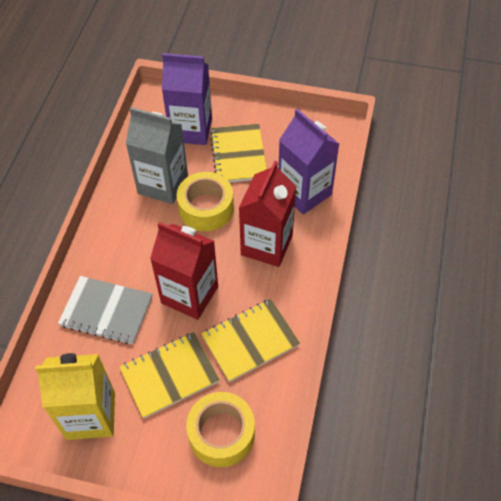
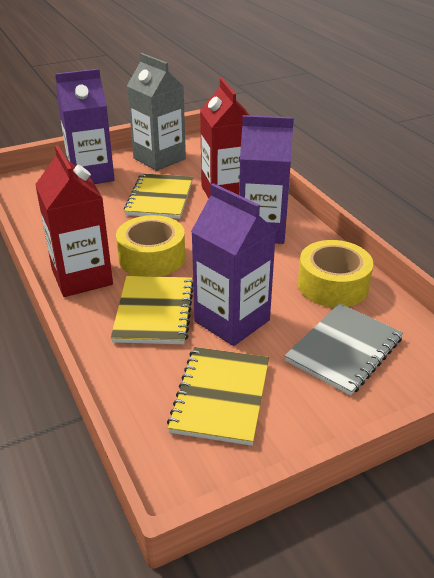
purple carton: 2 -> 3
yellow carton: 1 -> 0

